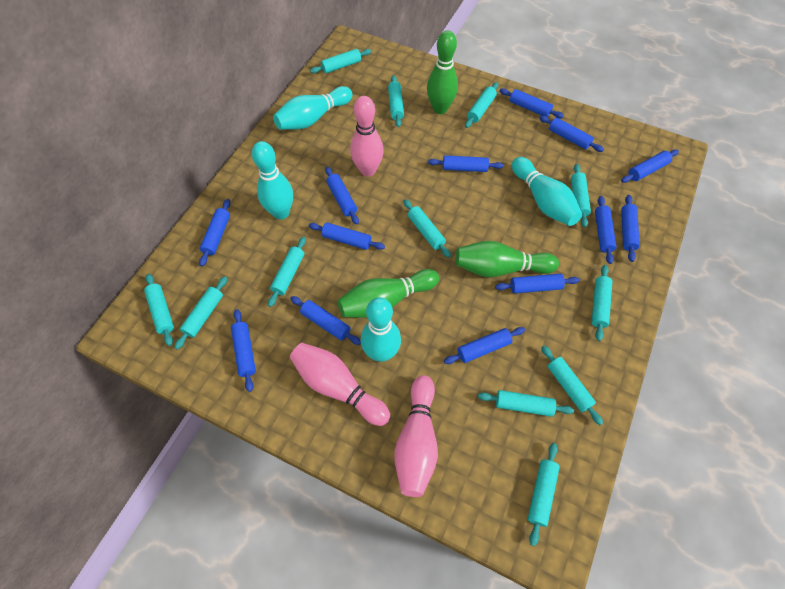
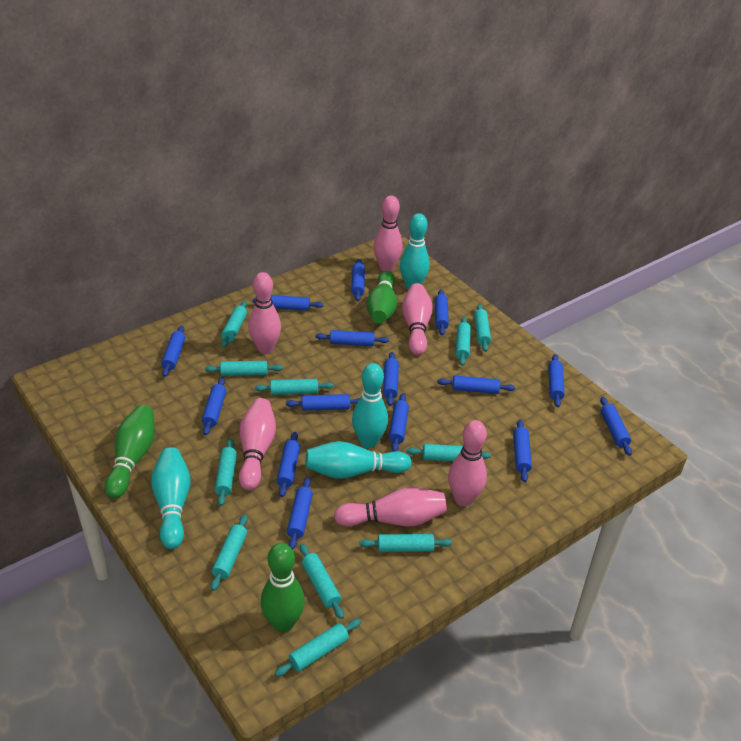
blue rolling pin: 13 -> 15
pink bowling pin: 3 -> 6
turquoise rolling pin: 12 -> 11

